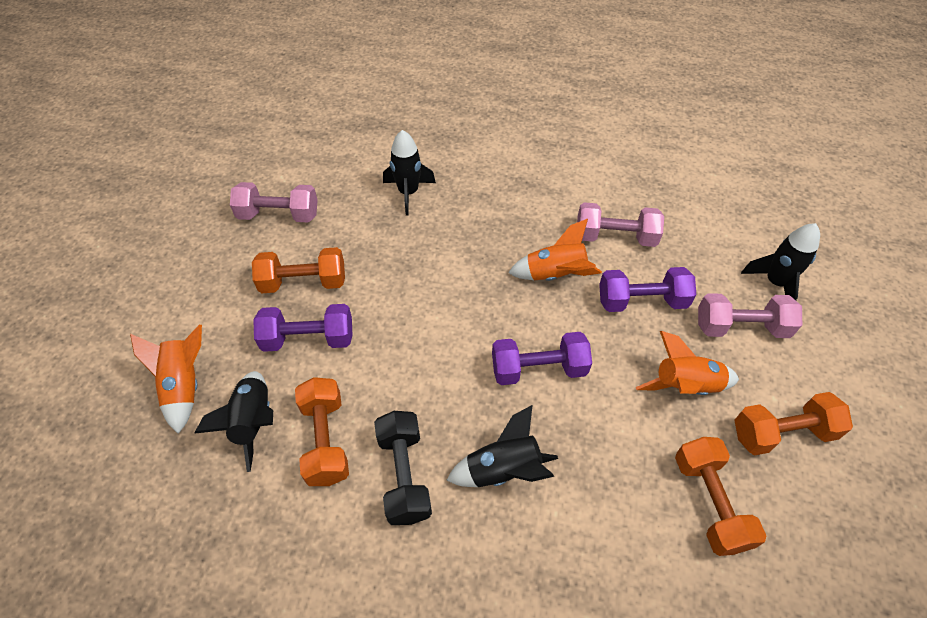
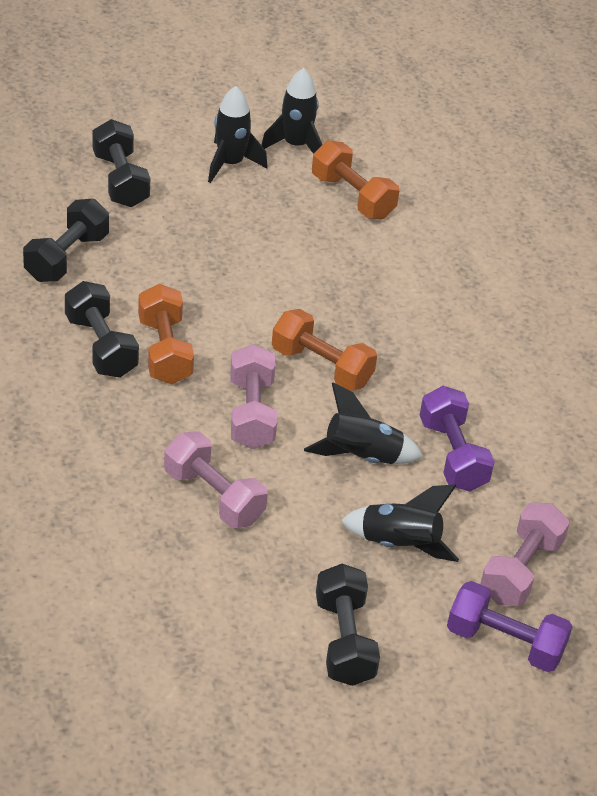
black dumbbell: 1 -> 4
orange dumbbell: 4 -> 3
orange rocket: 3 -> 0
purple dumbbell: 3 -> 2

